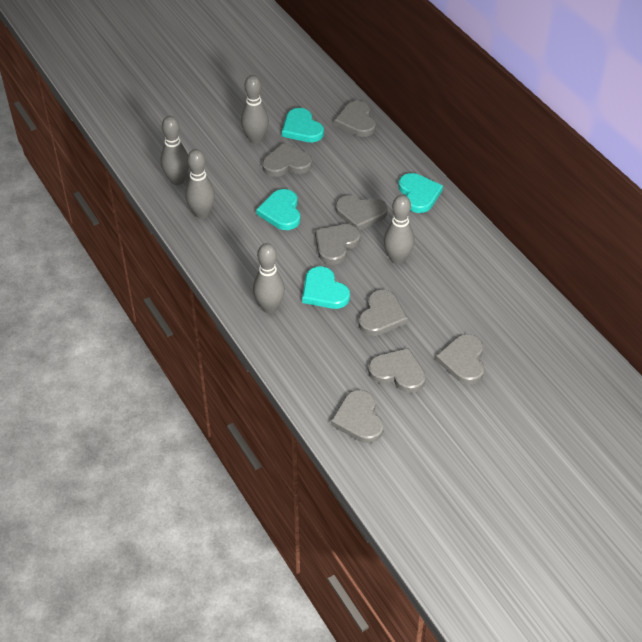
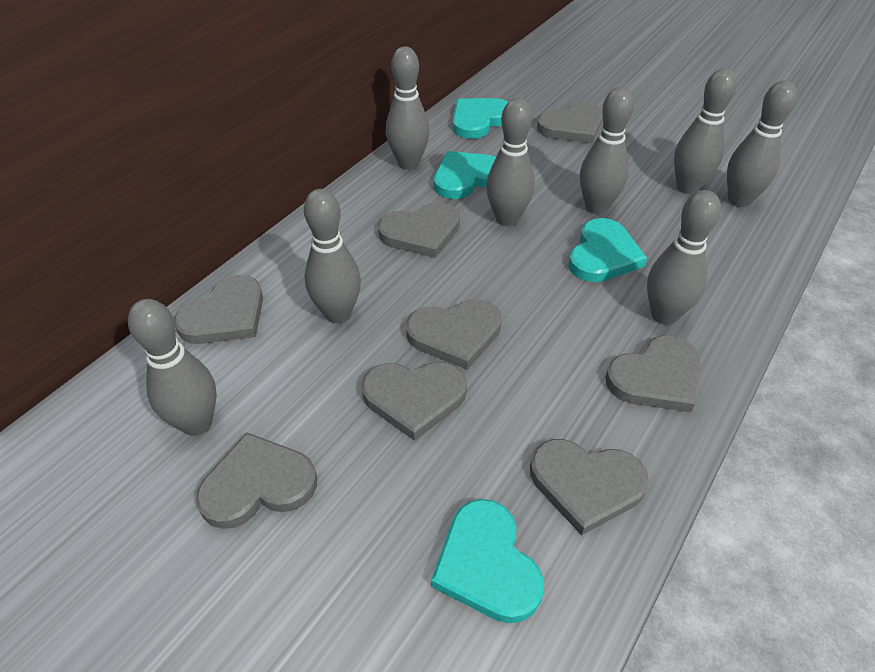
grey bowling pin: 5 -> 8

